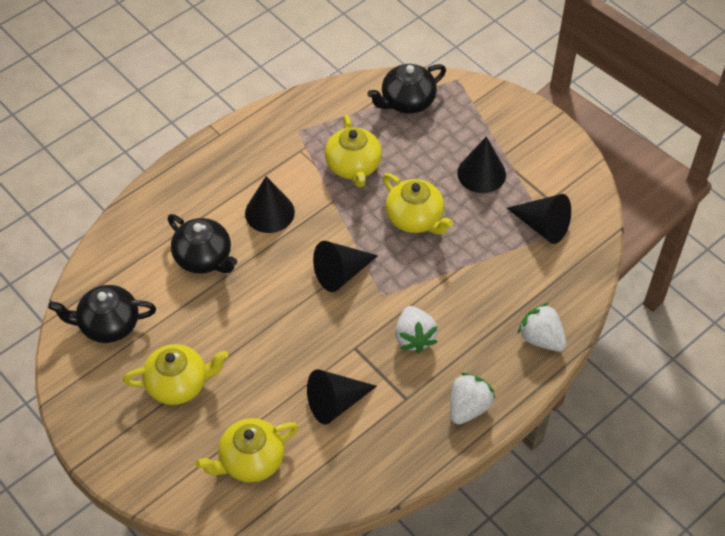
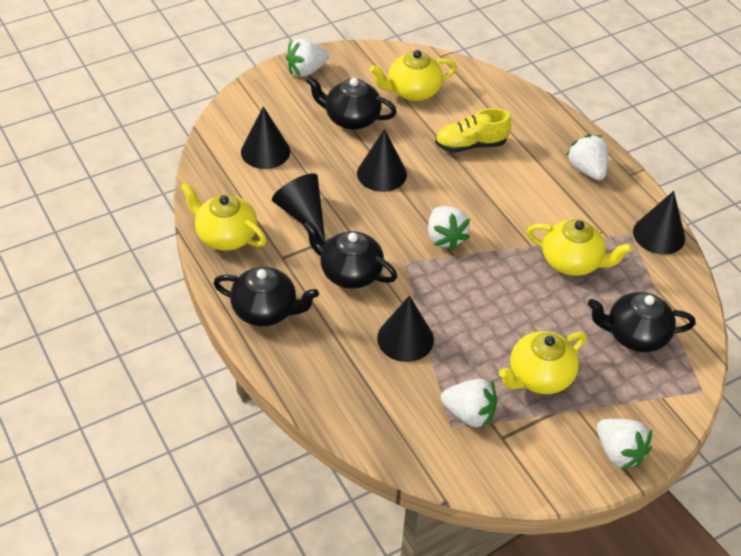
black teapot: 3 -> 4
white strawberry: 3 -> 5
yellow shoe: 0 -> 1

